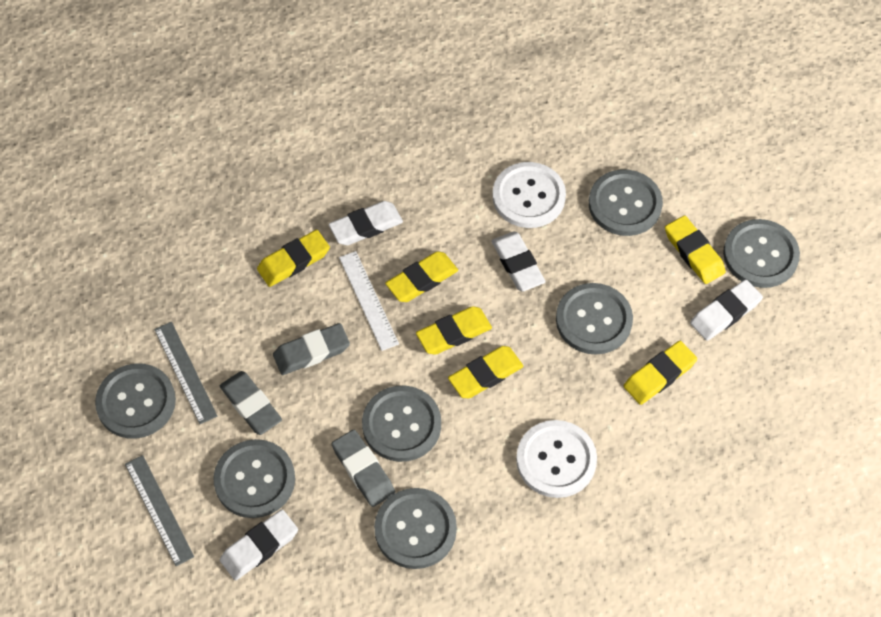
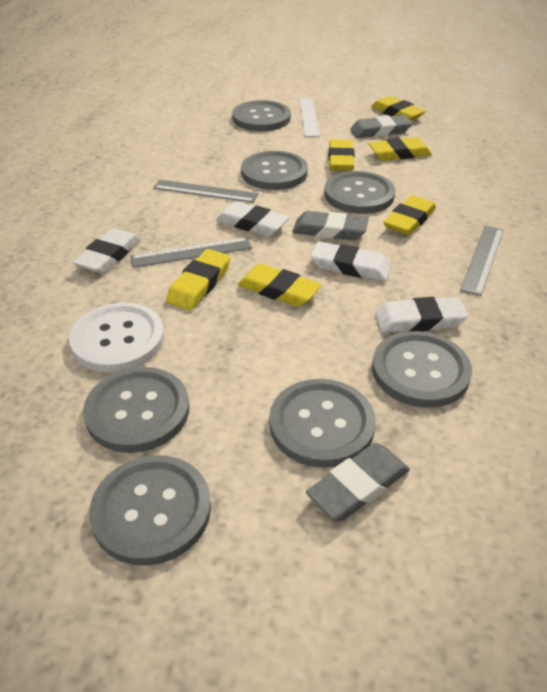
grey ruler: 2 -> 3
white button: 2 -> 1

